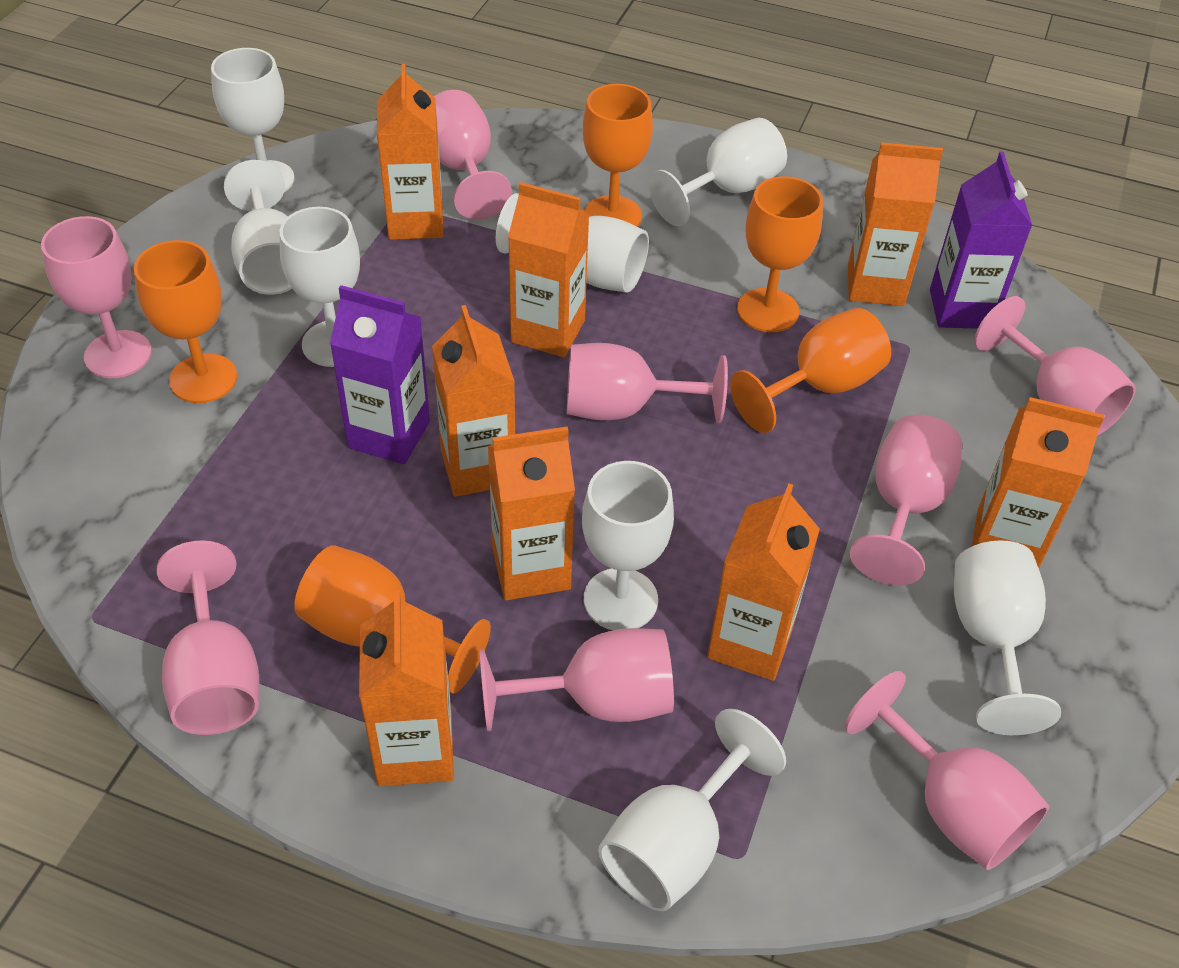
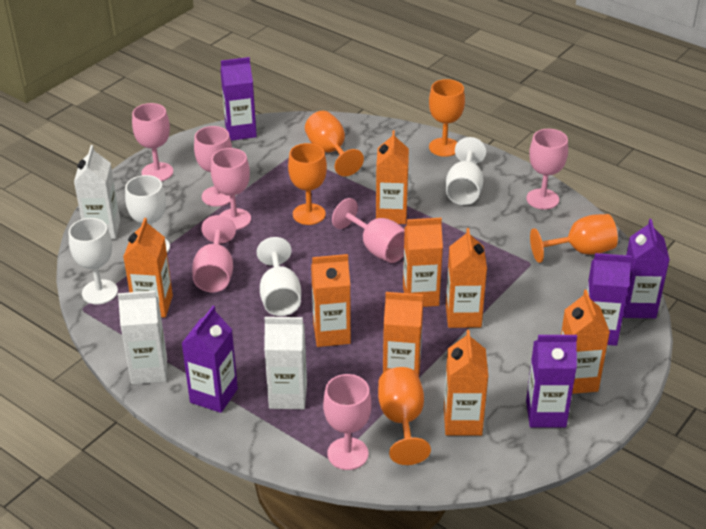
pink goblet: 8 -> 7
purple carton: 2 -> 5
white carton: 0 -> 3
white goblet: 8 -> 4

